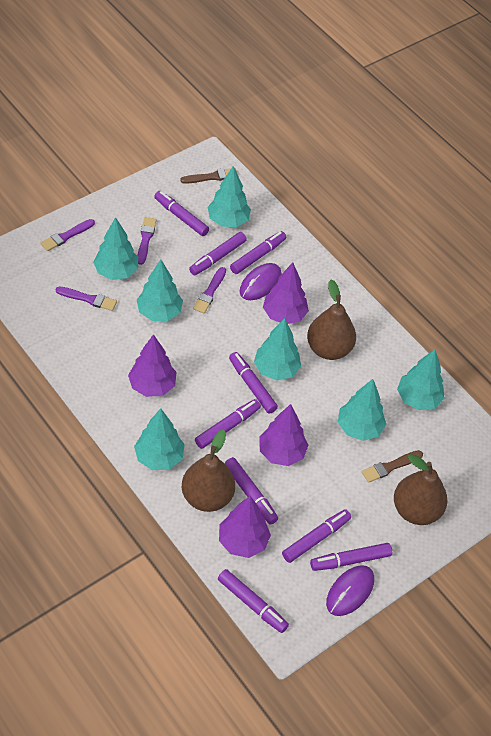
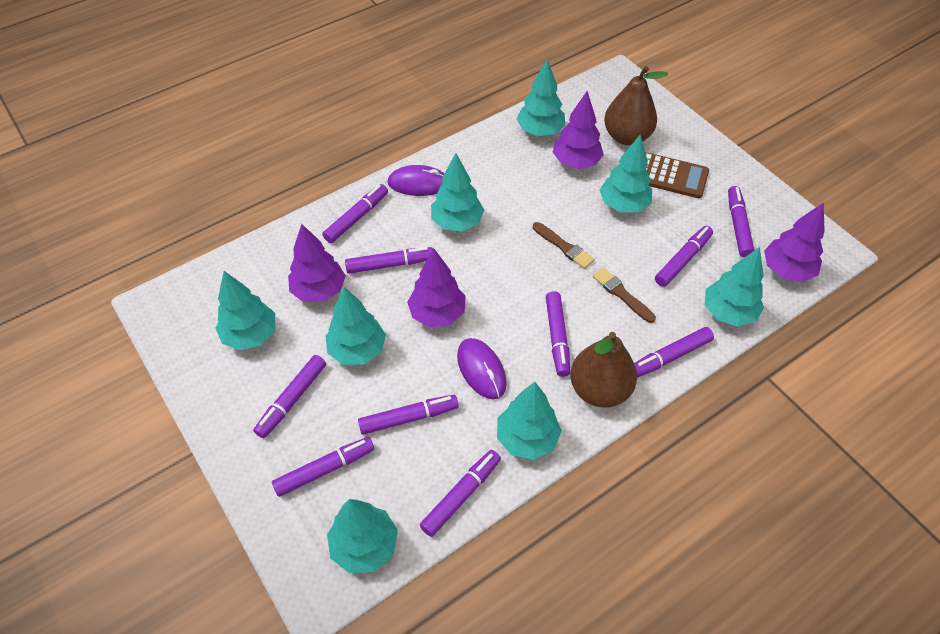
brown calculator: 0 -> 1
brown pear: 3 -> 2
purple brush: 4 -> 0
purple marker: 9 -> 10
turquoise tree: 7 -> 8

